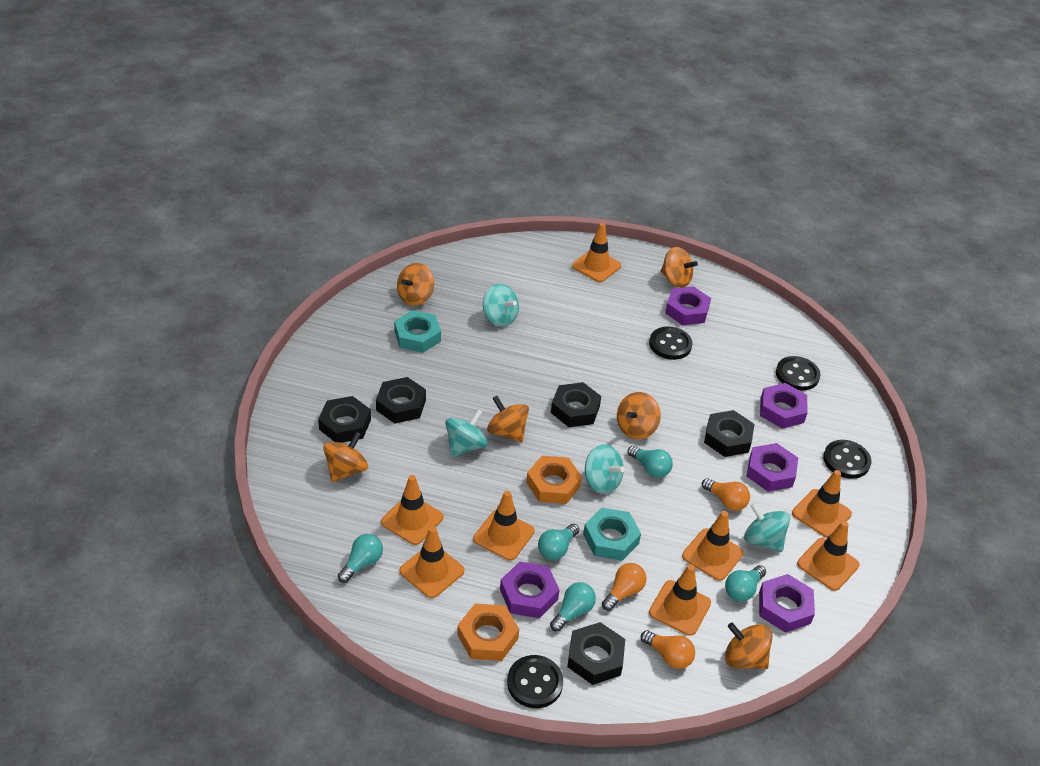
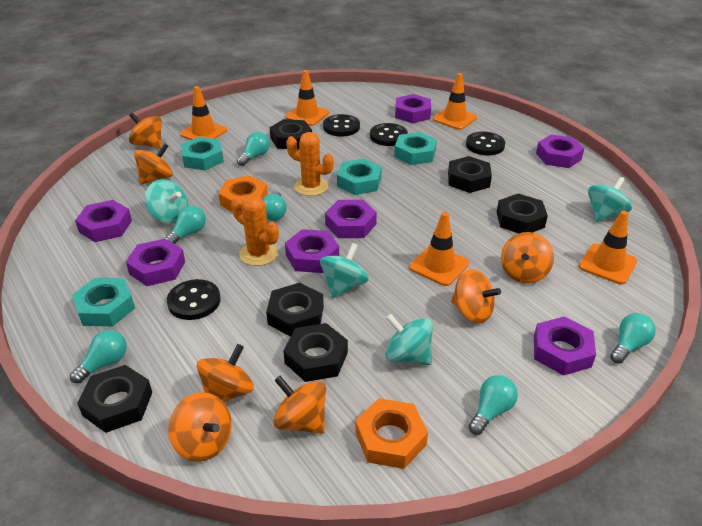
black nut: 5 -> 6
orange cactus: 0 -> 2
orange light bulb: 3 -> 0
orange spinning top: 6 -> 7
orange traffic cone: 8 -> 5
purple nut: 5 -> 7
turquoise light bulb: 5 -> 6
turquoise nut: 2 -> 4

